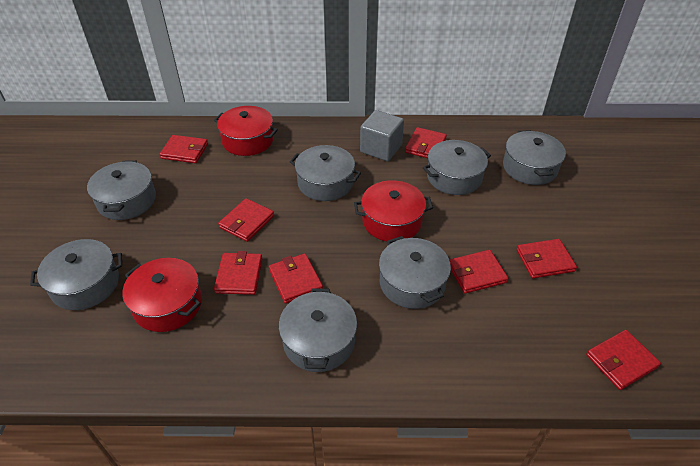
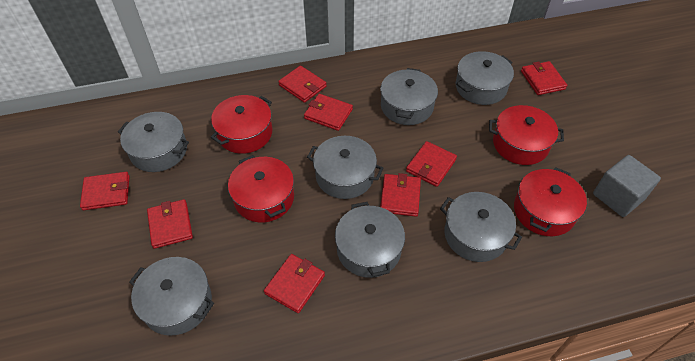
red pot: 3 -> 4

